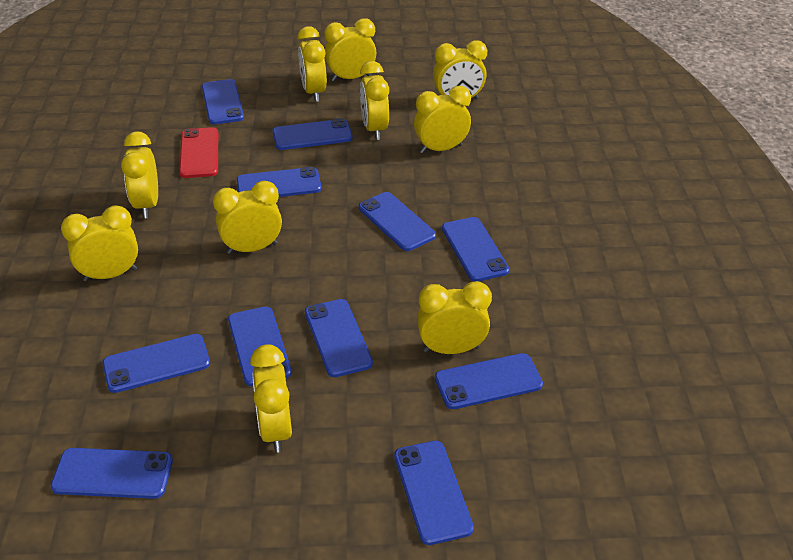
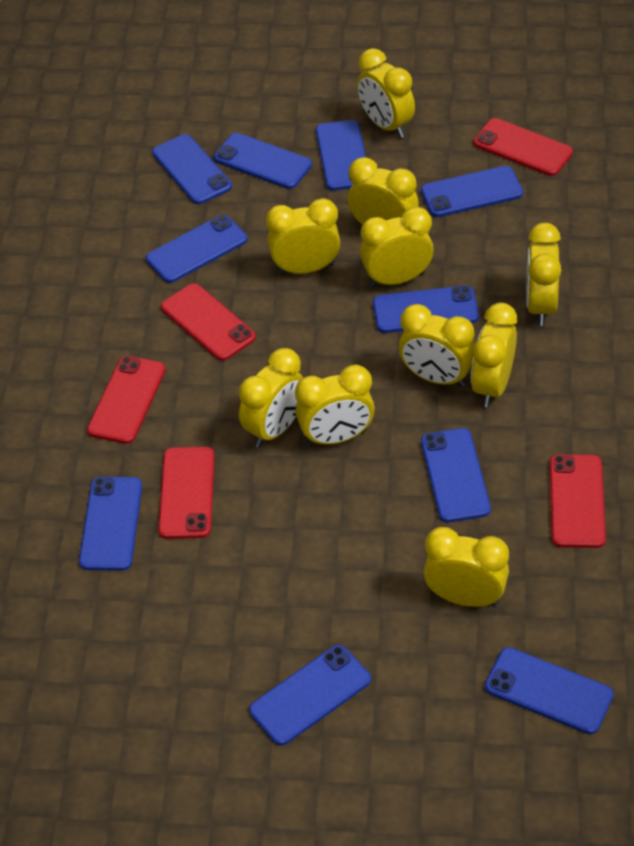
blue phone: 11 -> 10
red phone: 1 -> 5

